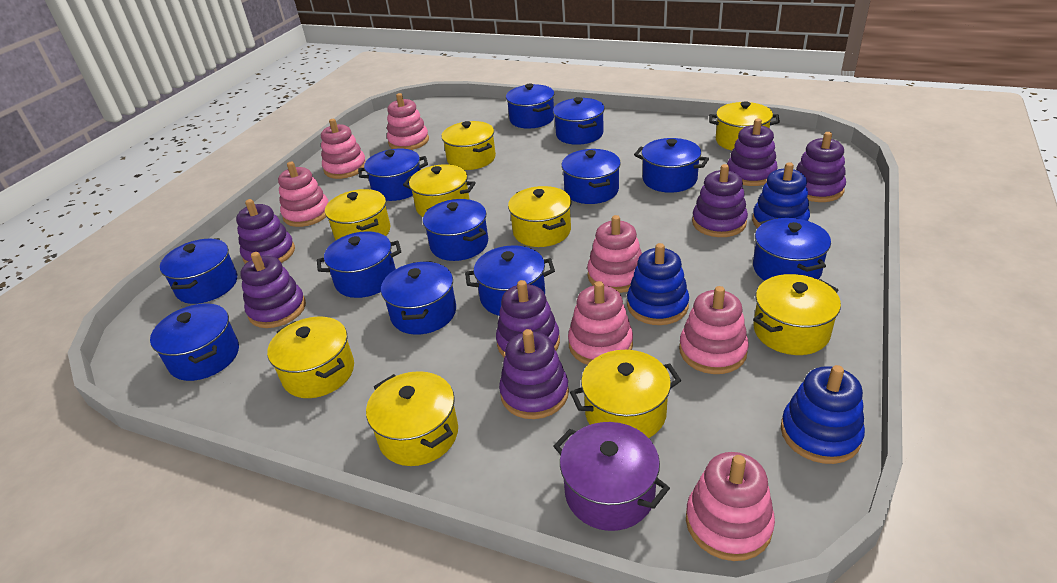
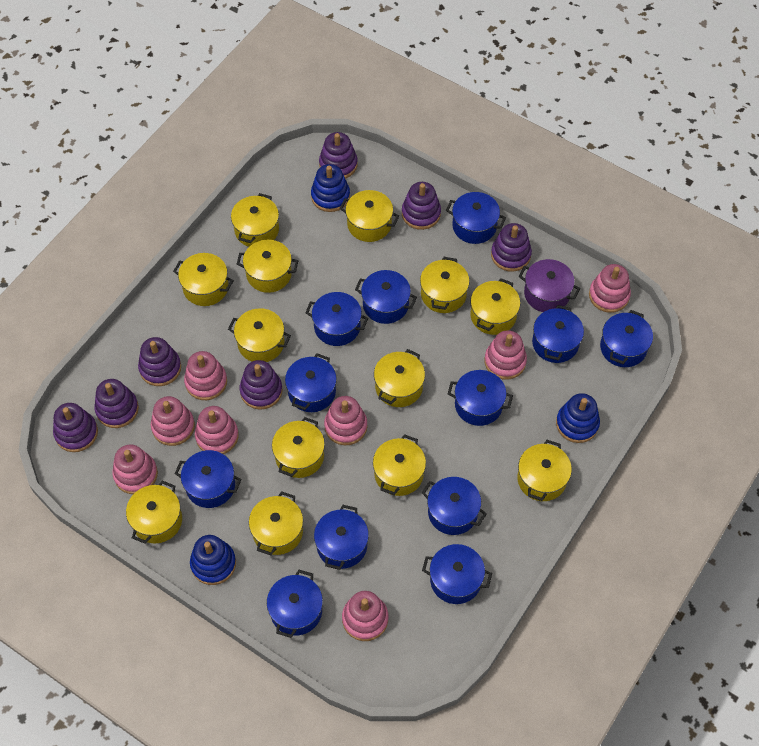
pink stacking toy: 7 -> 8
yellow pot: 9 -> 13

